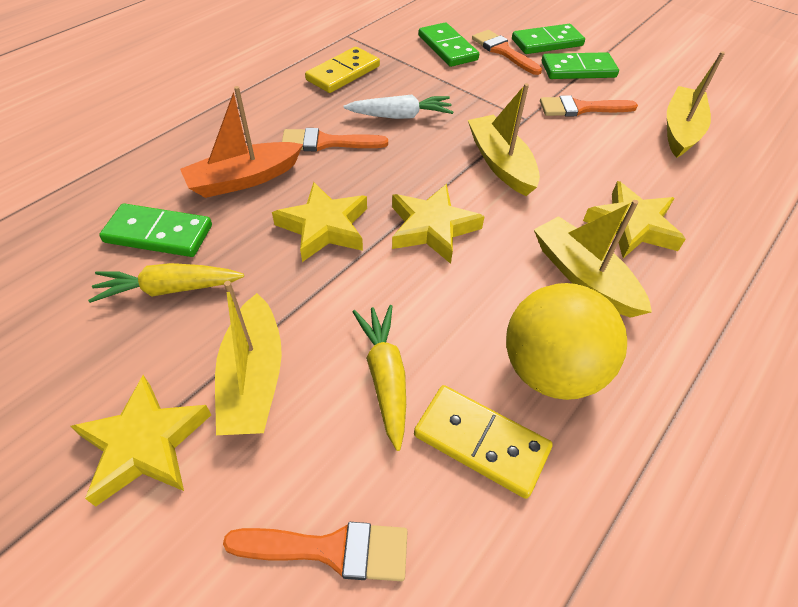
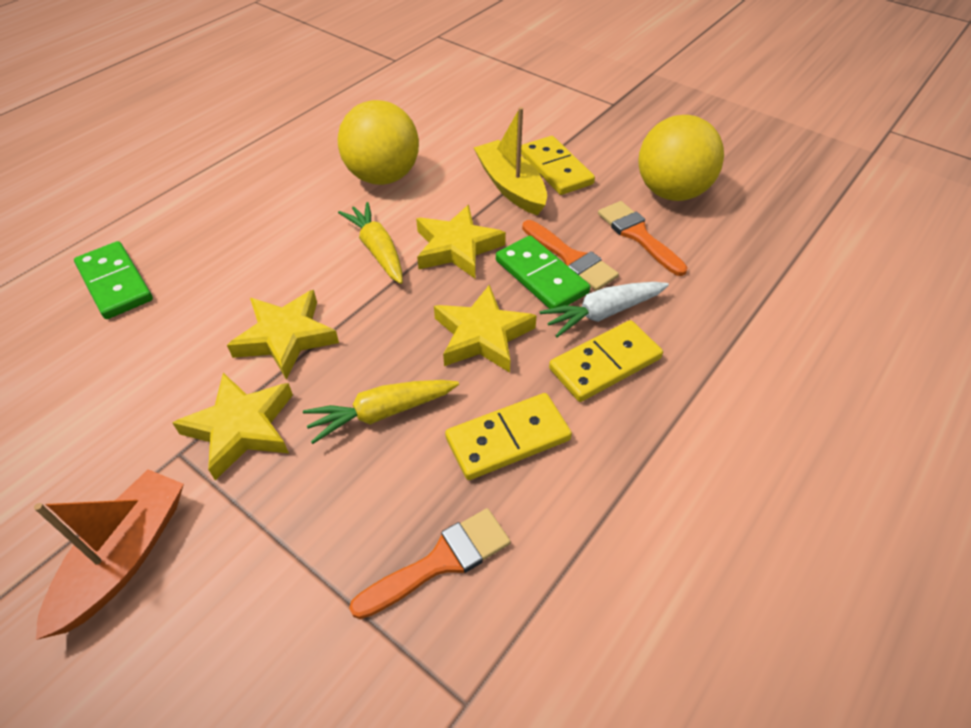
green domino: 4 -> 2
orange brush: 4 -> 3
yellow ball: 1 -> 2
yellow boat: 4 -> 1
yellow domino: 2 -> 3

